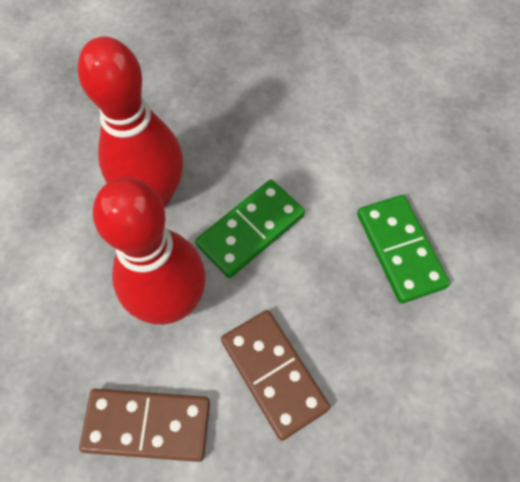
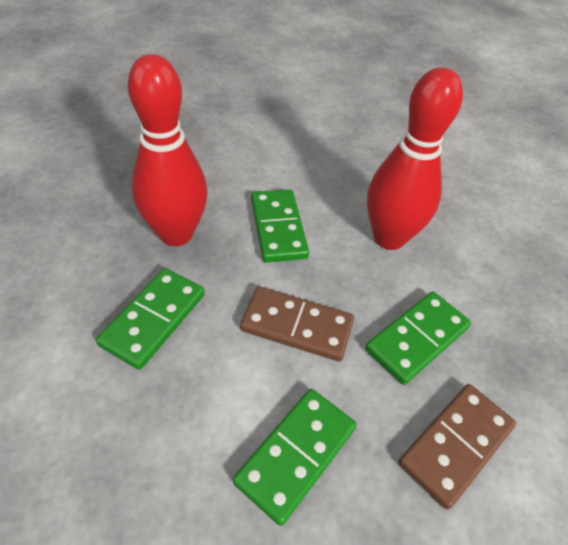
green domino: 2 -> 4

